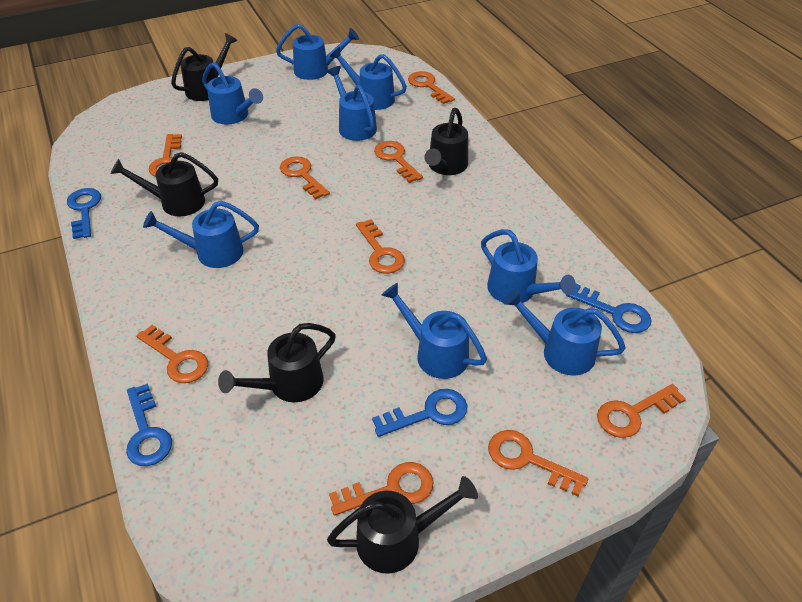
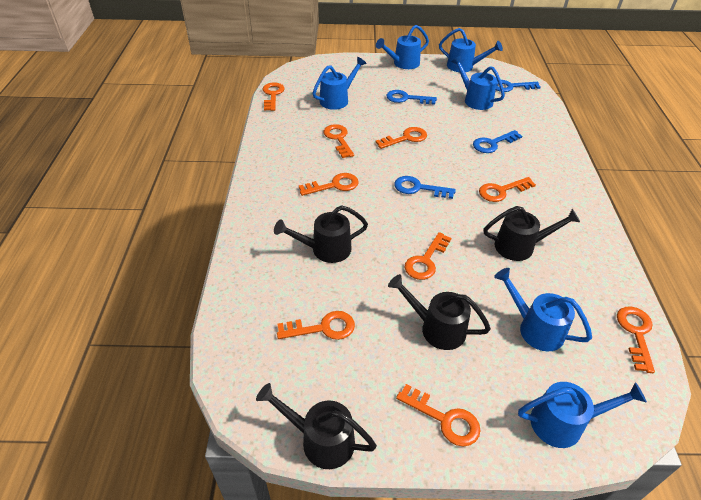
black watering can: 5 -> 4
blue watering can: 8 -> 6

